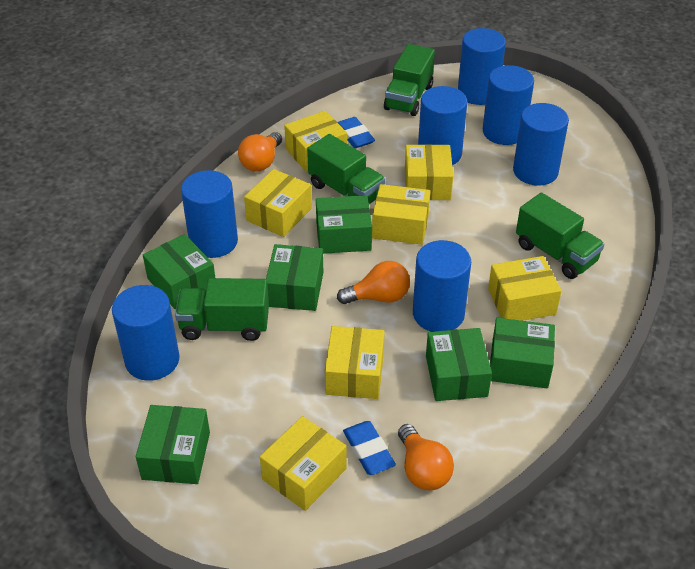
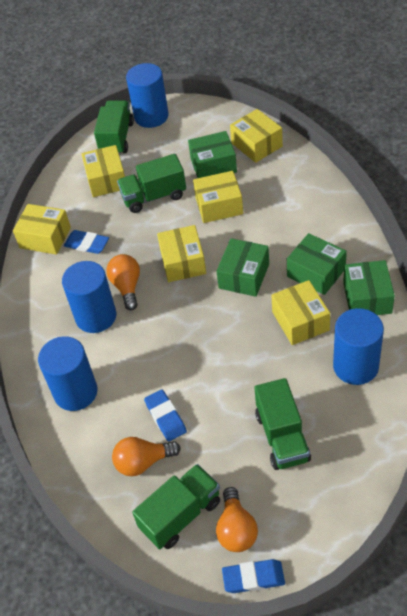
blue cylinder: 7 -> 4
blue eraser: 2 -> 3
green box: 6 -> 4
yellow box: 7 -> 6

